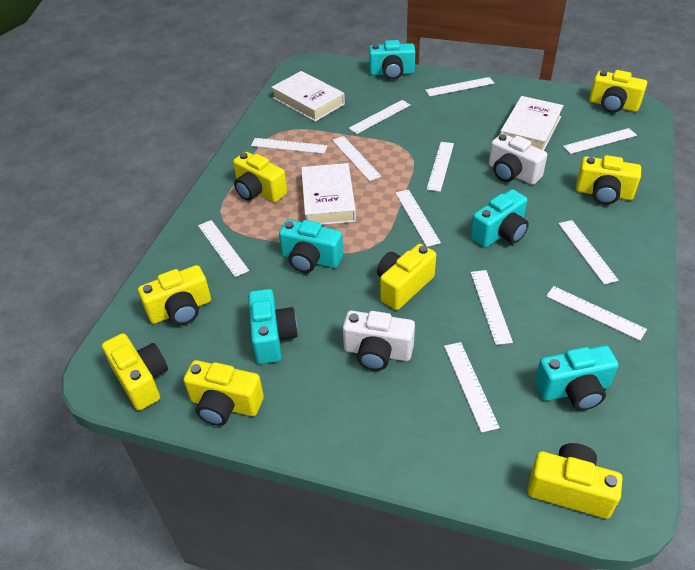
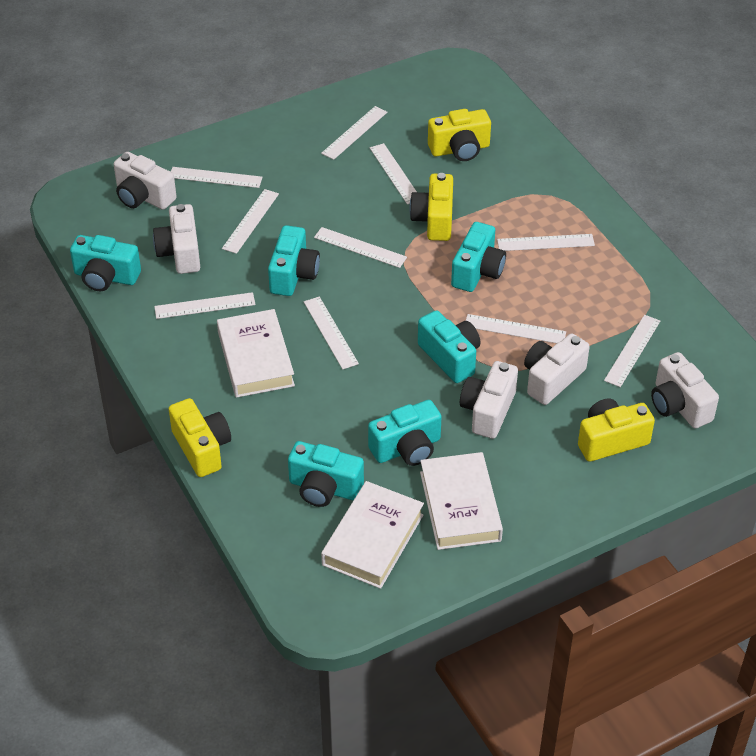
turquoise camera: 5 -> 6
white camera: 2 -> 5
white ruler: 12 -> 10
yellow camera: 8 -> 4

